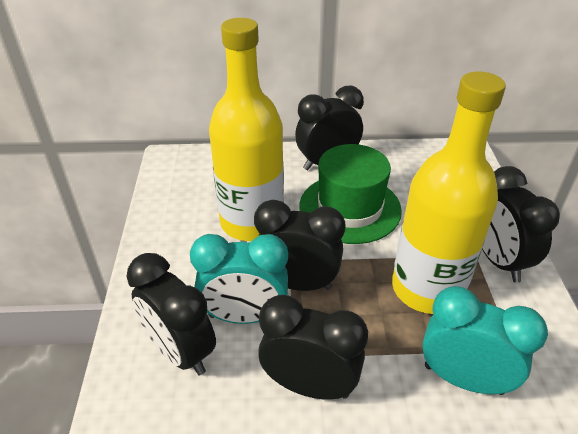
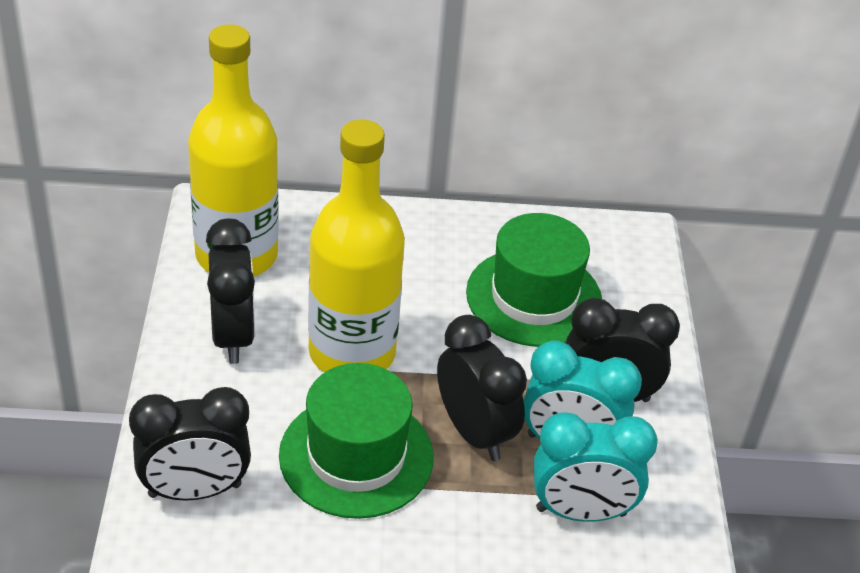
black clock: 5 -> 4
green hat: 1 -> 2

